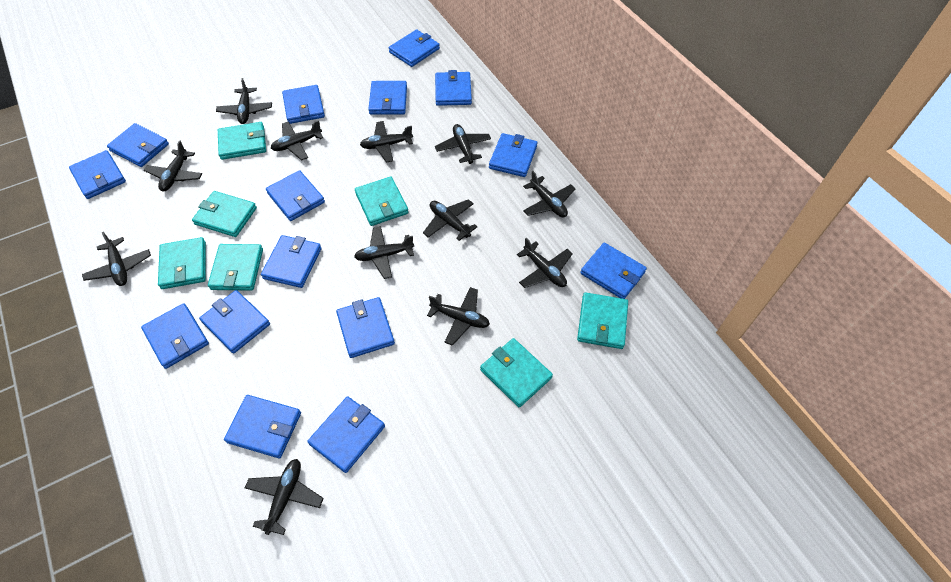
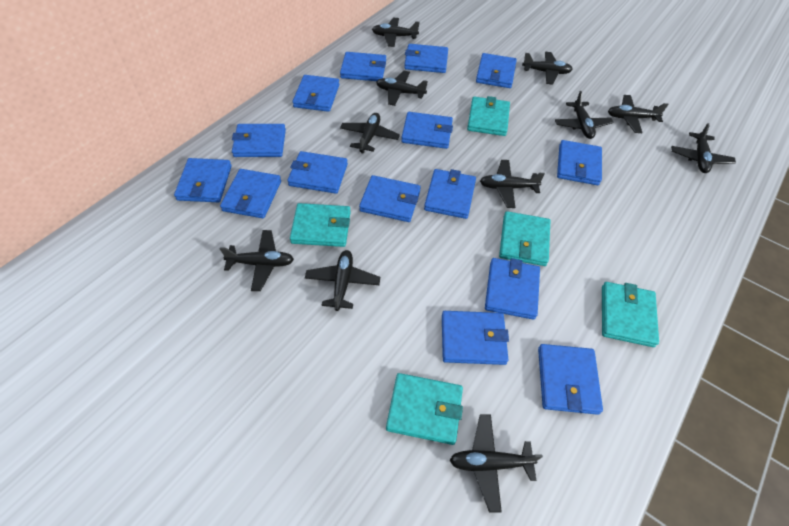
black plane: 12 -> 11
turquoise wallet: 7 -> 5

